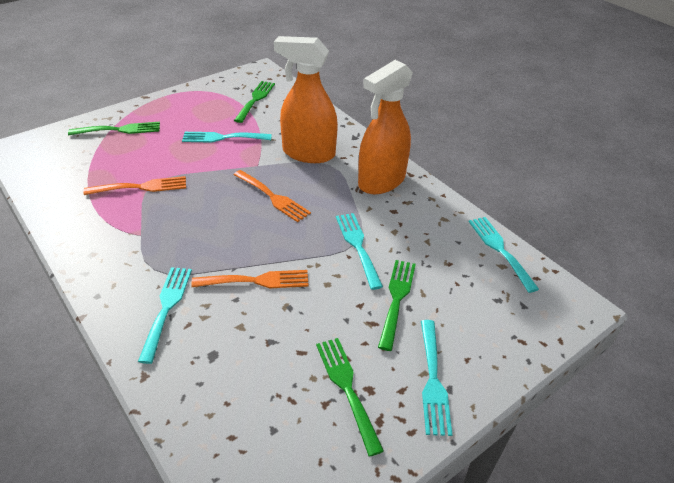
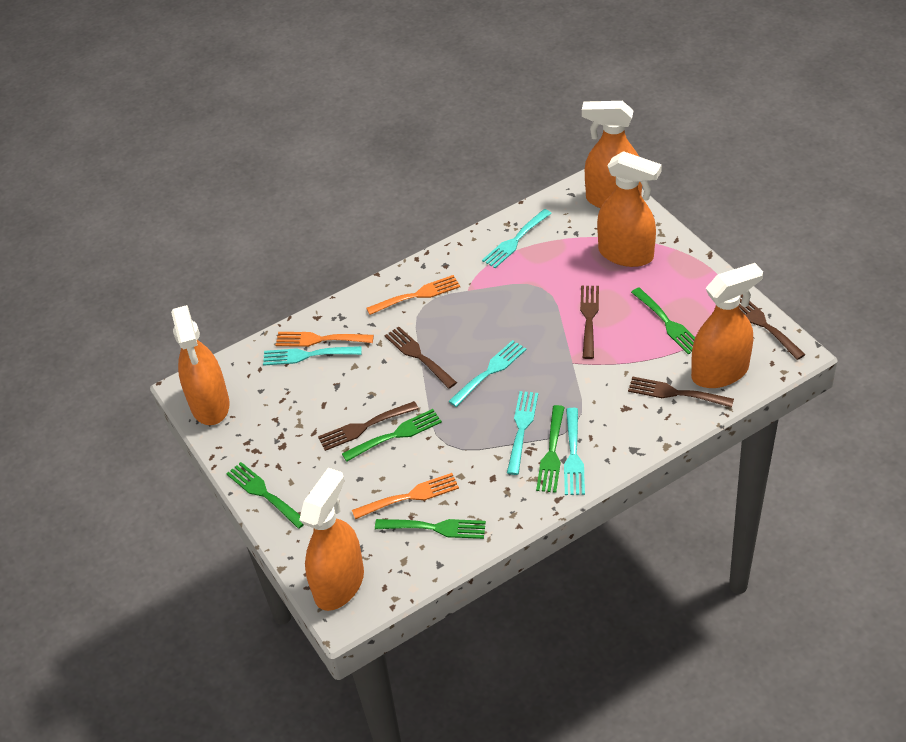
brown fork: 0 -> 5
green fork: 4 -> 5
orange spray bottle: 2 -> 5

